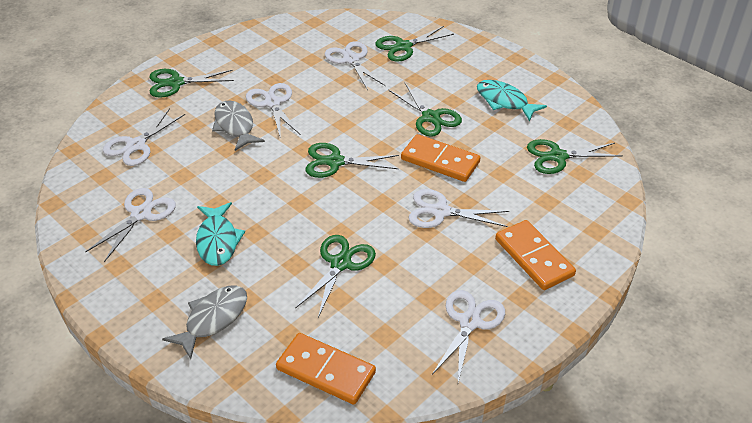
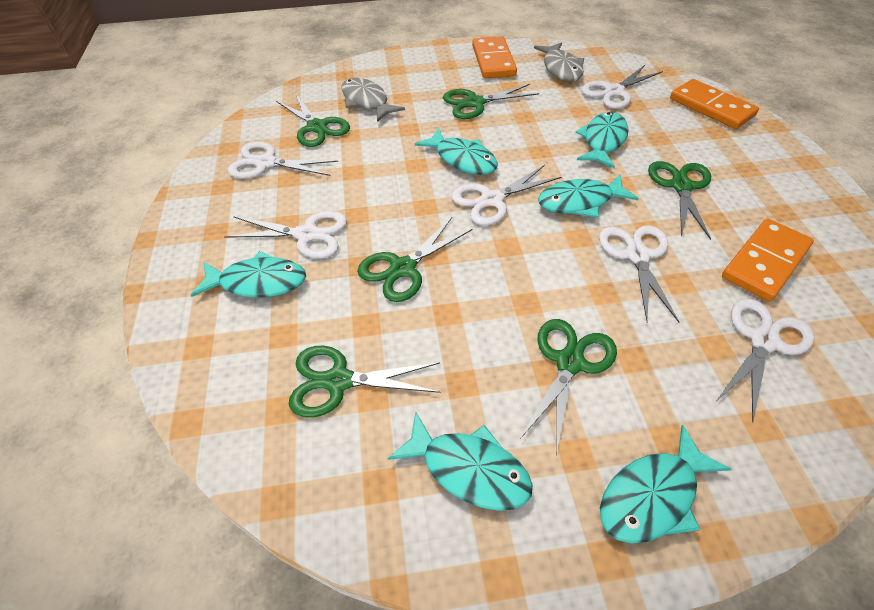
turquoise fish: 2 -> 6

